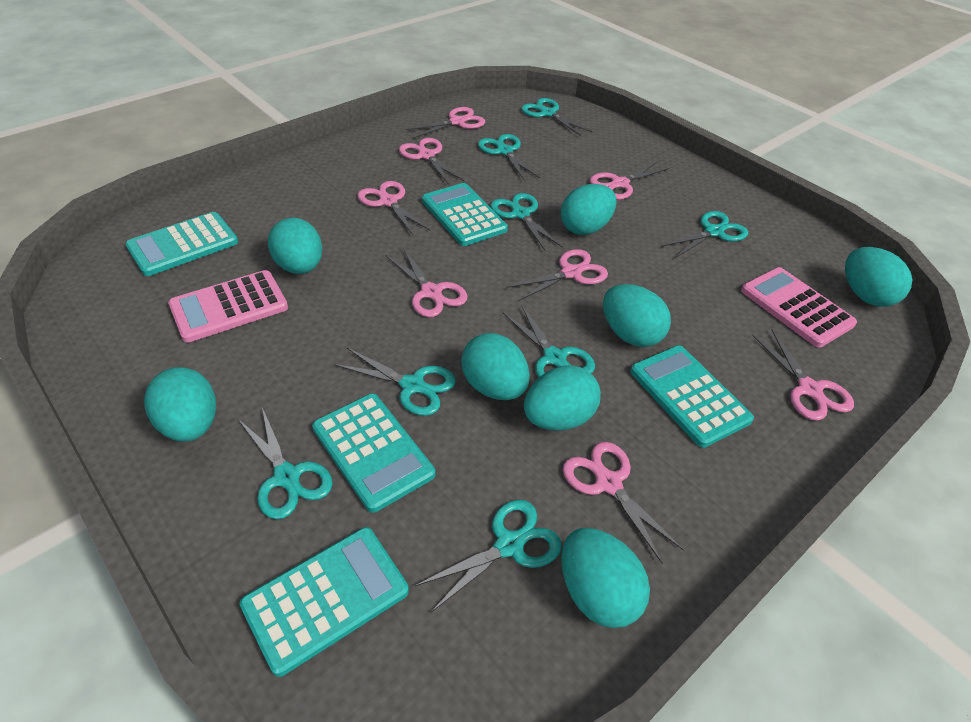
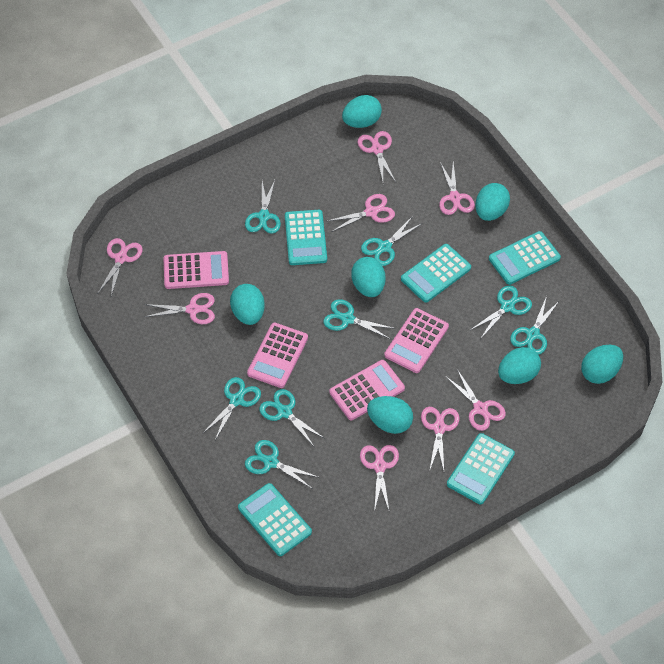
pink calculator: 2 -> 4
turquoise egg: 8 -> 7

